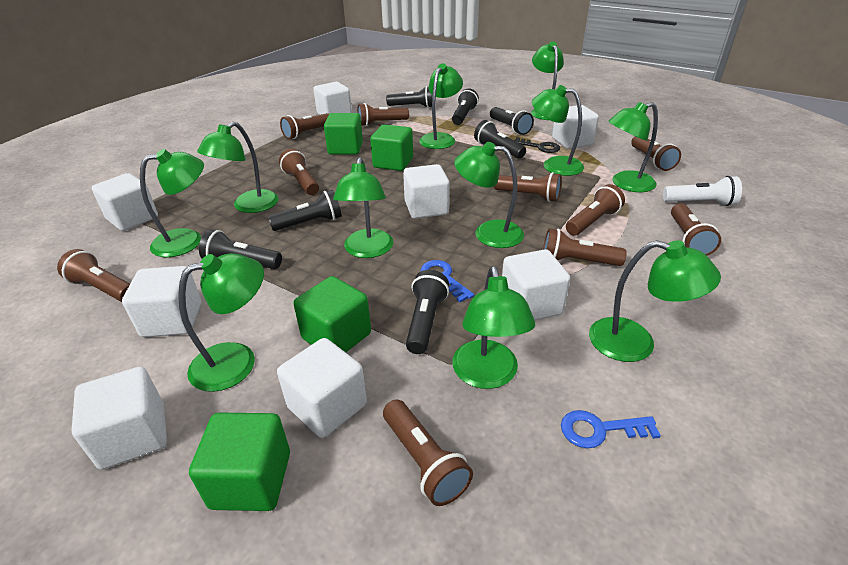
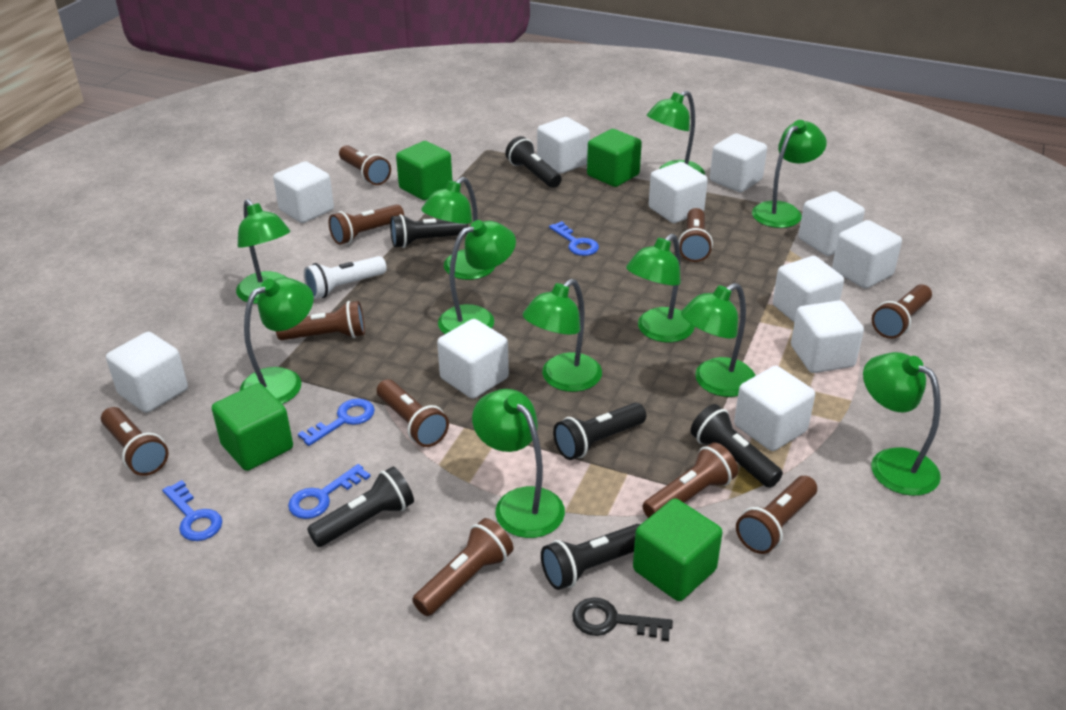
black flashlight: 7 -> 6
blue key: 2 -> 4
white cube: 8 -> 11

